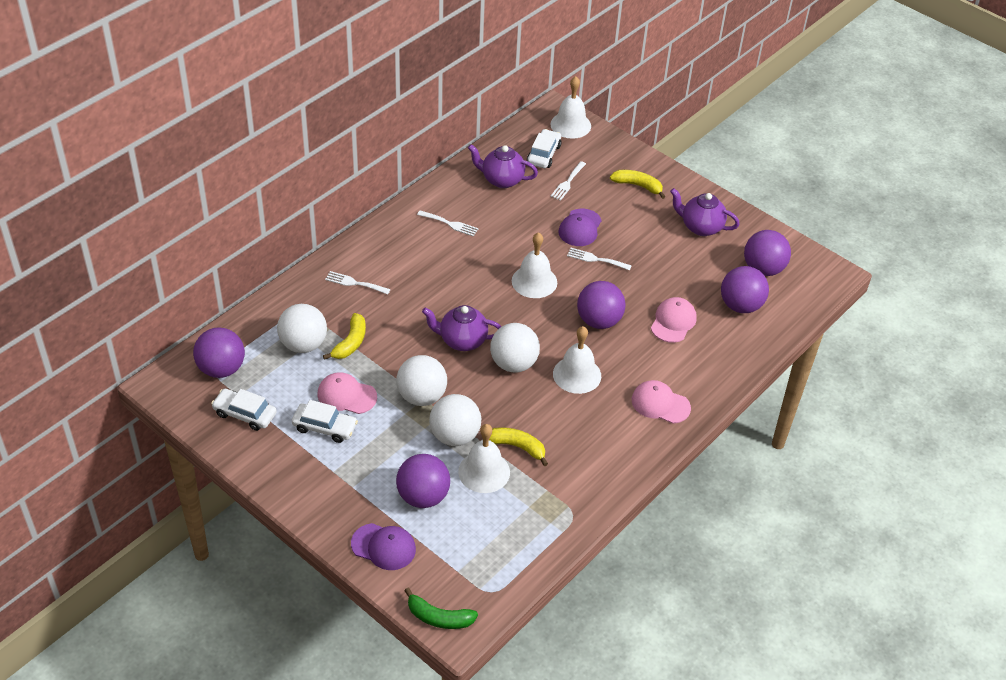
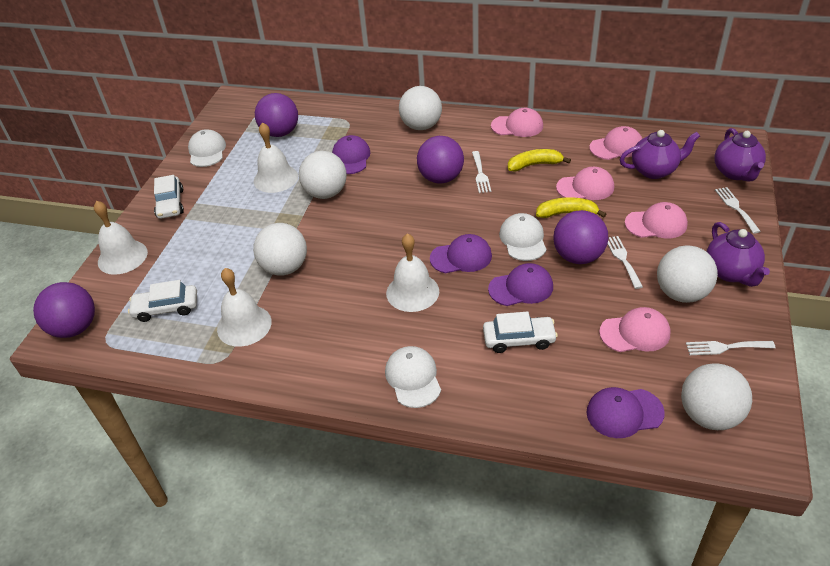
green banana: 1 -> 0
pink cap: 3 -> 5
purple ball: 5 -> 4
purple cap: 2 -> 4
white ball: 4 -> 5
white cap: 0 -> 3
yellow banana: 3 -> 2

